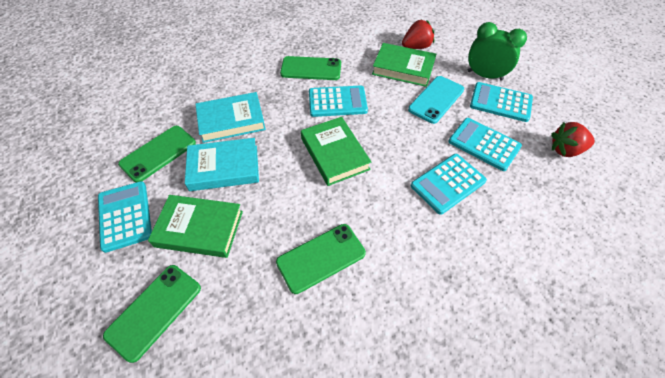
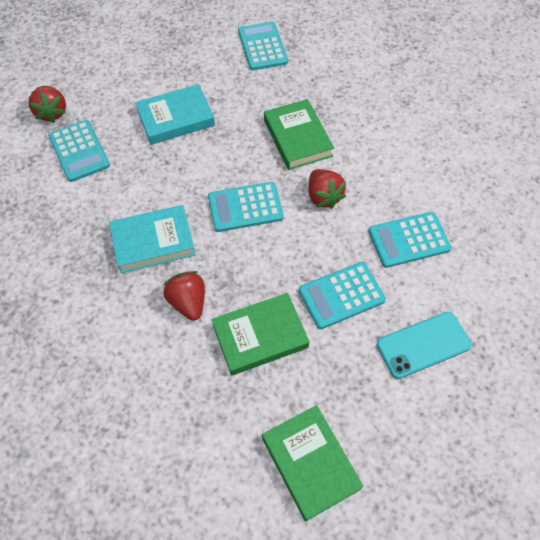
green clock: 1 -> 0
green phone: 4 -> 0
red strawberry: 2 -> 3

